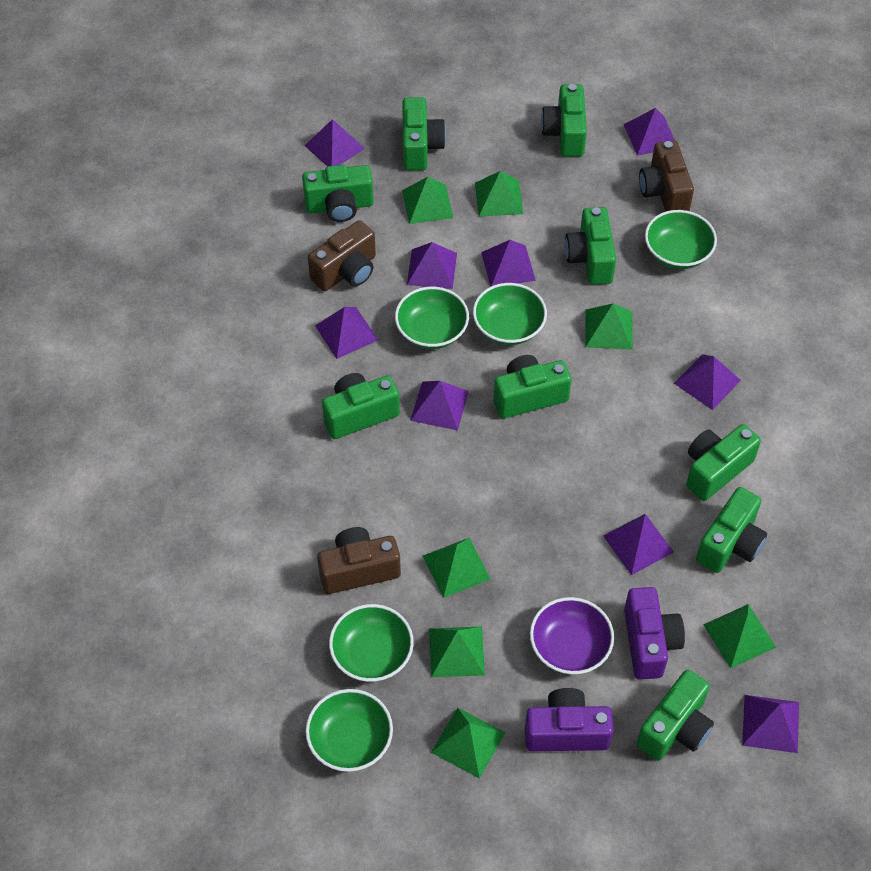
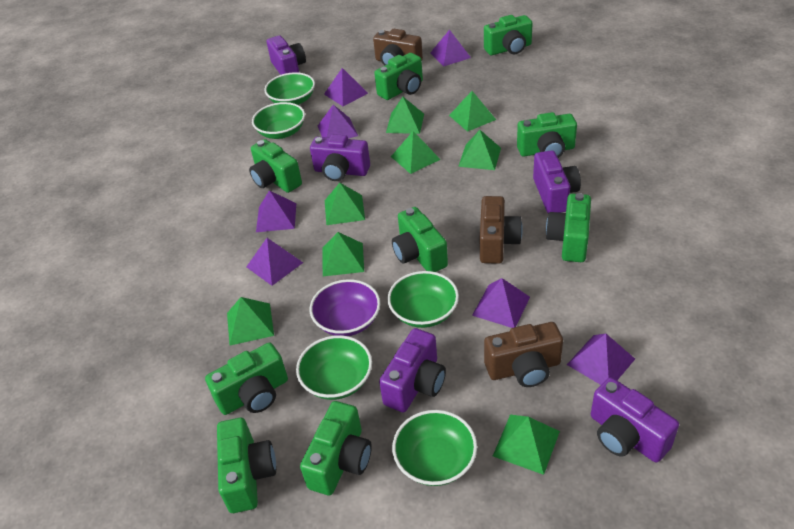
green pyramid: 7 -> 8
purple camera: 2 -> 5
purple pyramid: 9 -> 7

